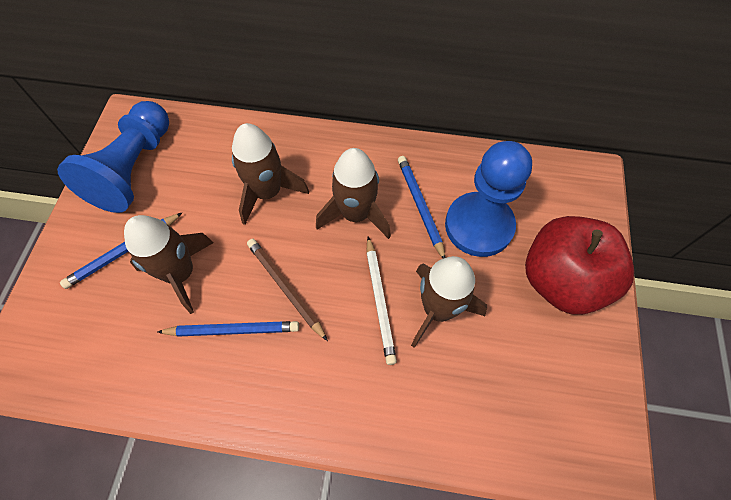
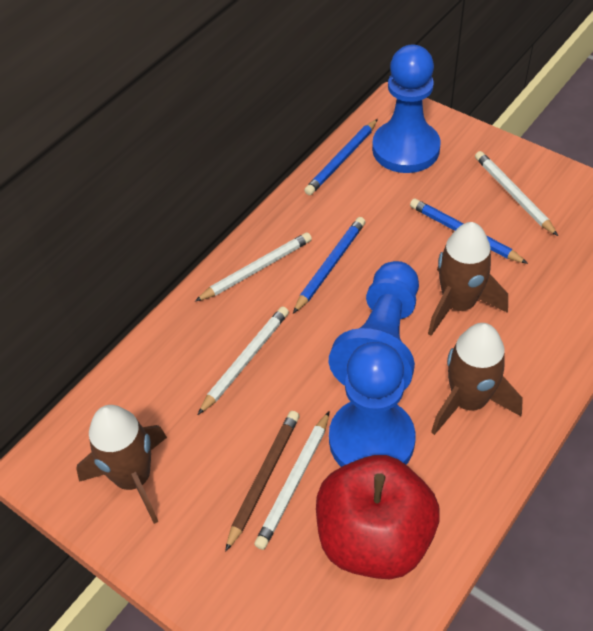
blue pawn: 2 -> 3
brown rocket: 4 -> 3
white pencil: 1 -> 4

